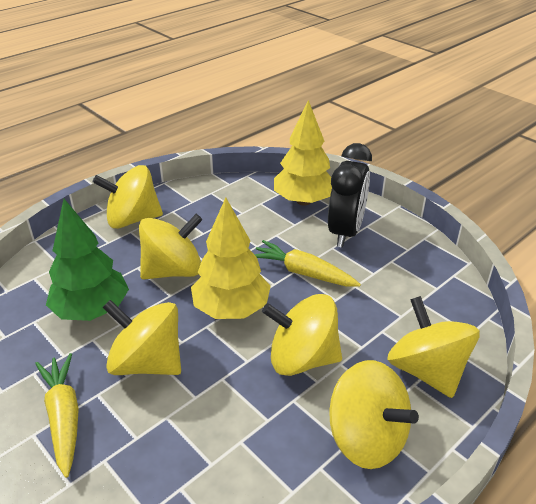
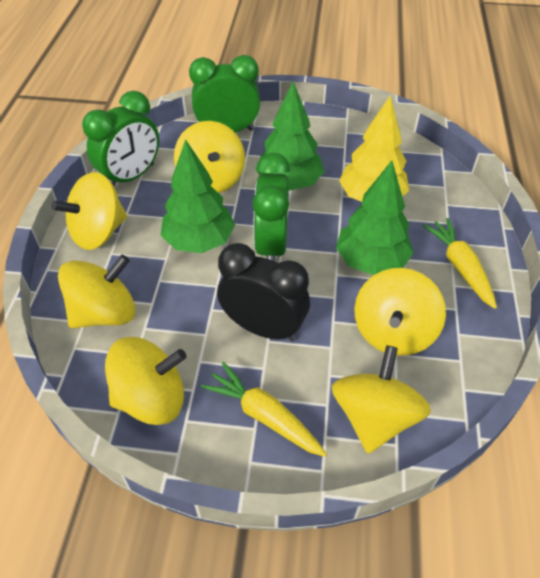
green clock: 0 -> 3
green tree: 1 -> 3
yellow tree: 2 -> 1

